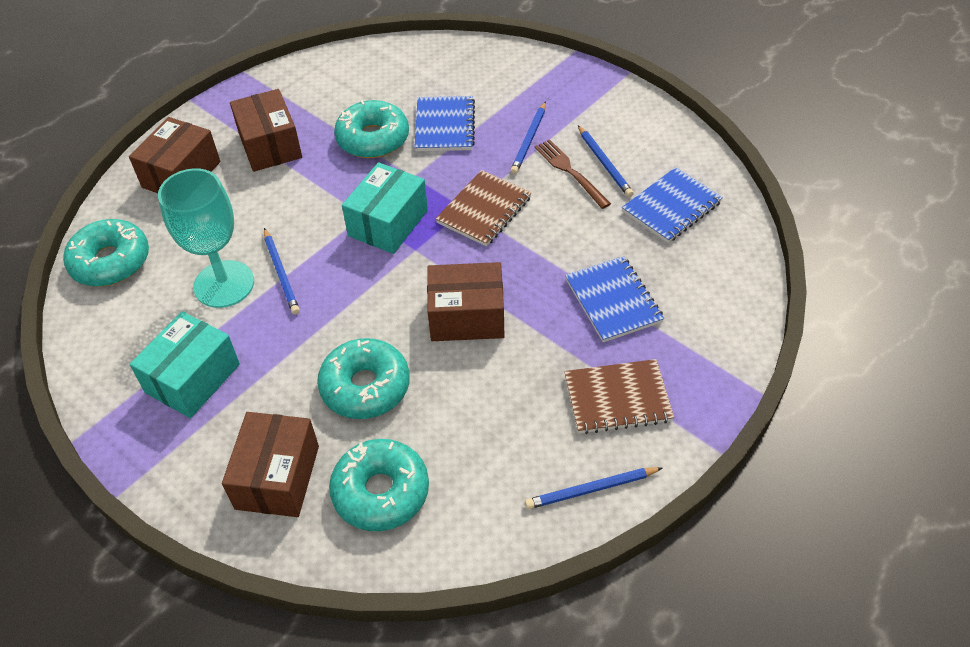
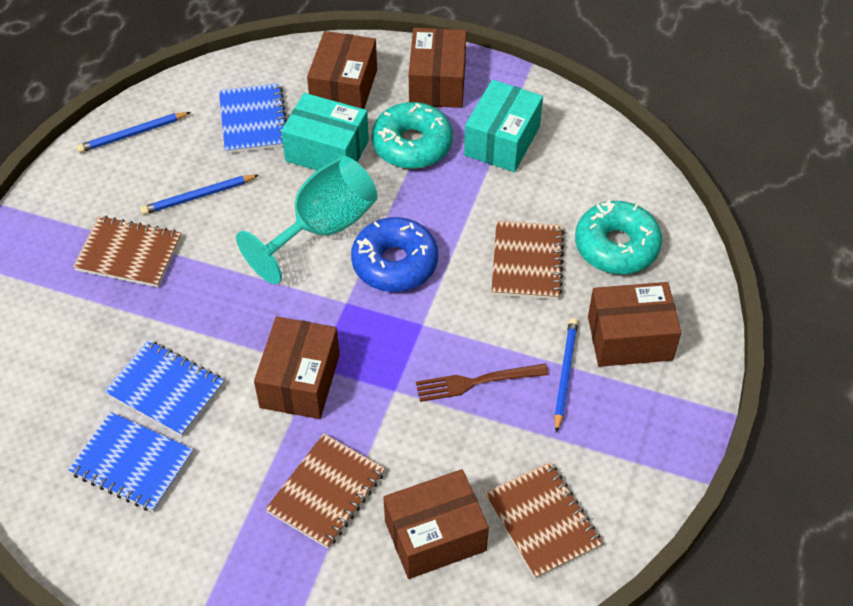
blue donut: 0 -> 1
blue pencil: 4 -> 3
brown box: 4 -> 5
brown notebook: 2 -> 4
turquoise donut: 4 -> 2

